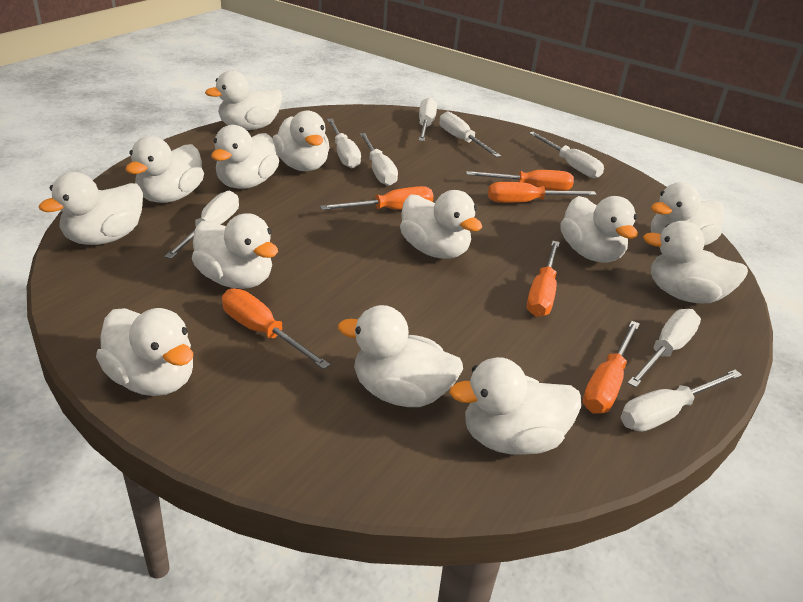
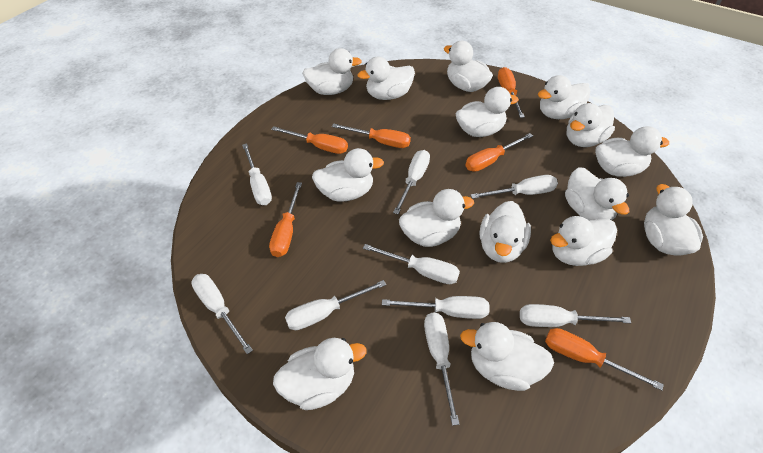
white duck: 13 -> 15
white screwdriver: 8 -> 9

